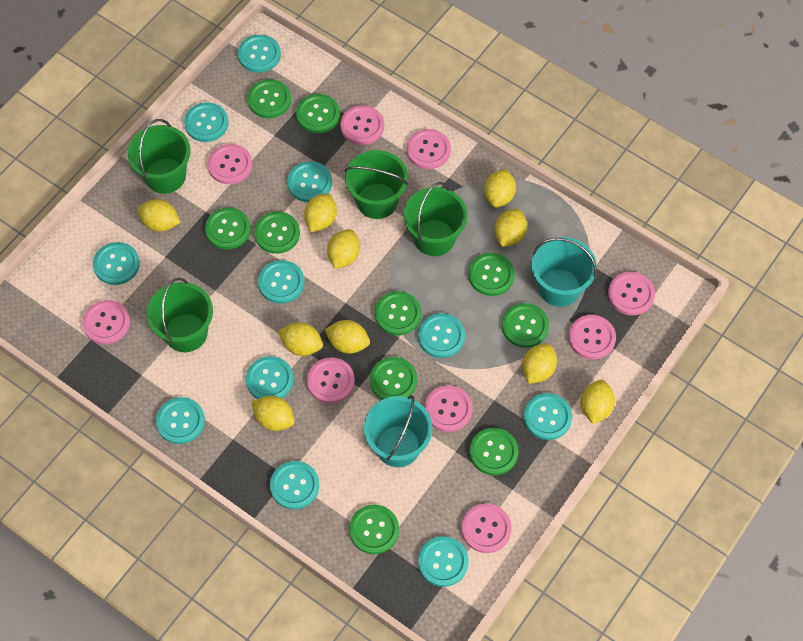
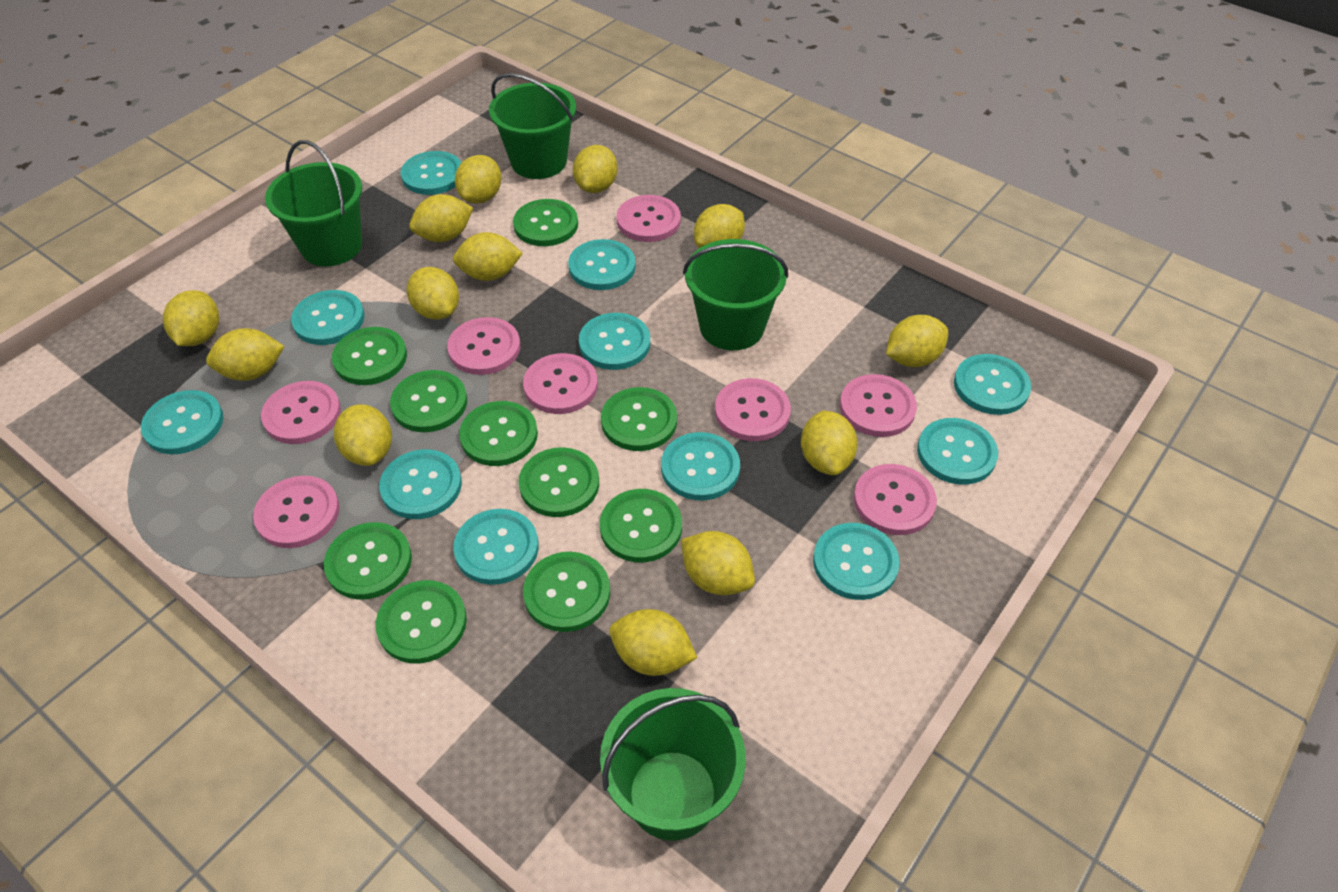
pink button: 9 -> 8
turquoise bucket: 2 -> 0
yellow lemon: 10 -> 13

